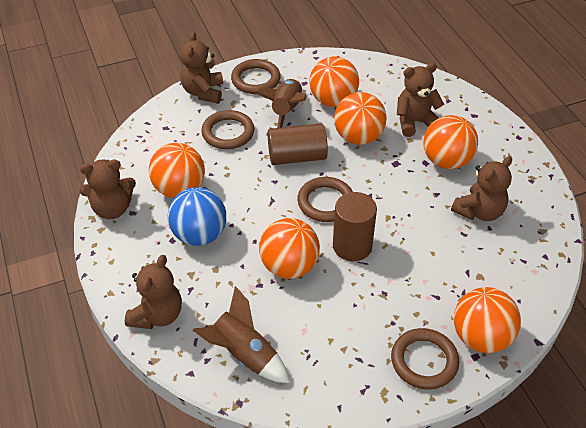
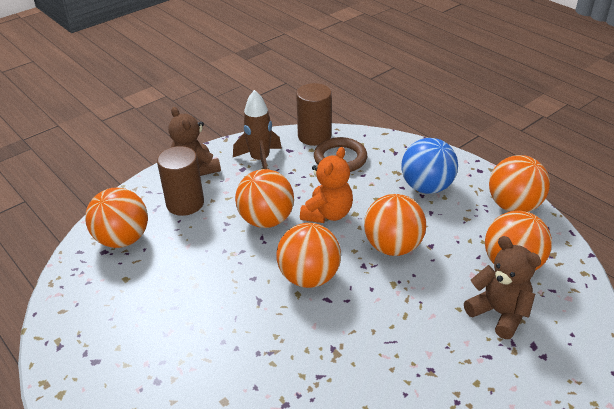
brown ring: 4 -> 1
brown rocket: 2 -> 1
brown teddy bear: 5 -> 2
orange teddy bear: 0 -> 1

